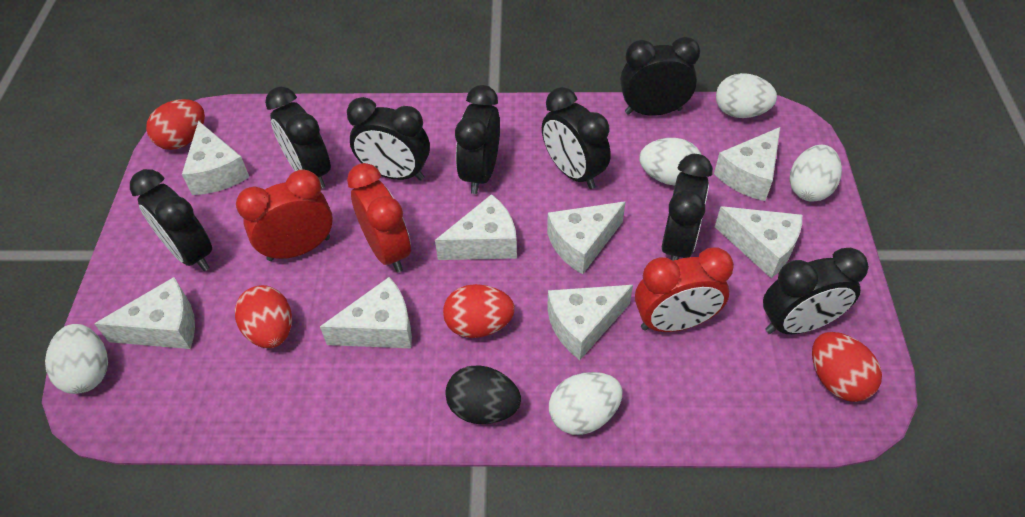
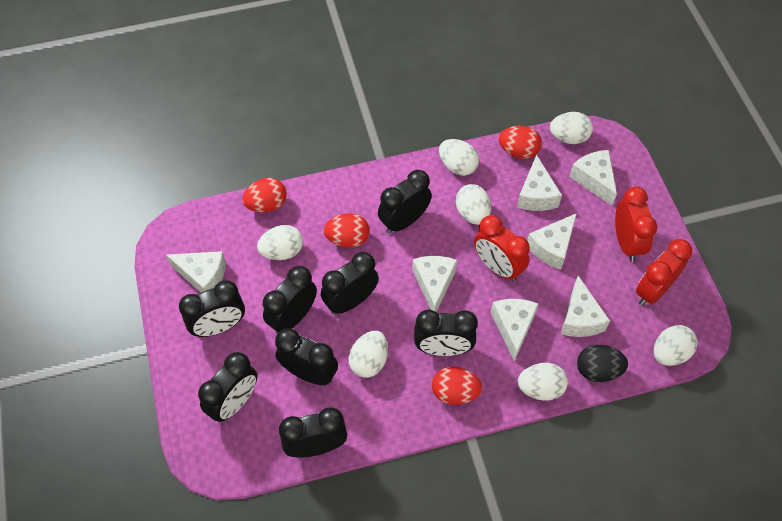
white cheese: 8 -> 7
white egg: 5 -> 7

